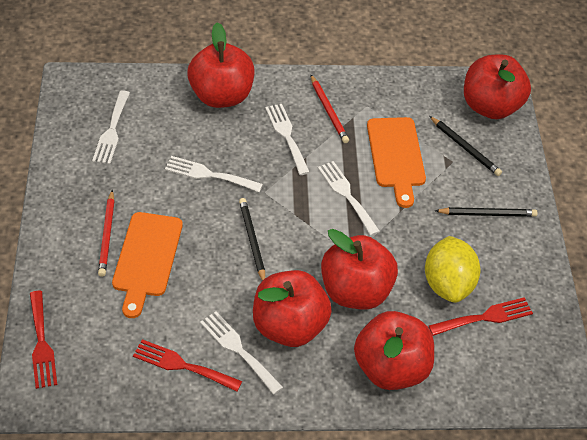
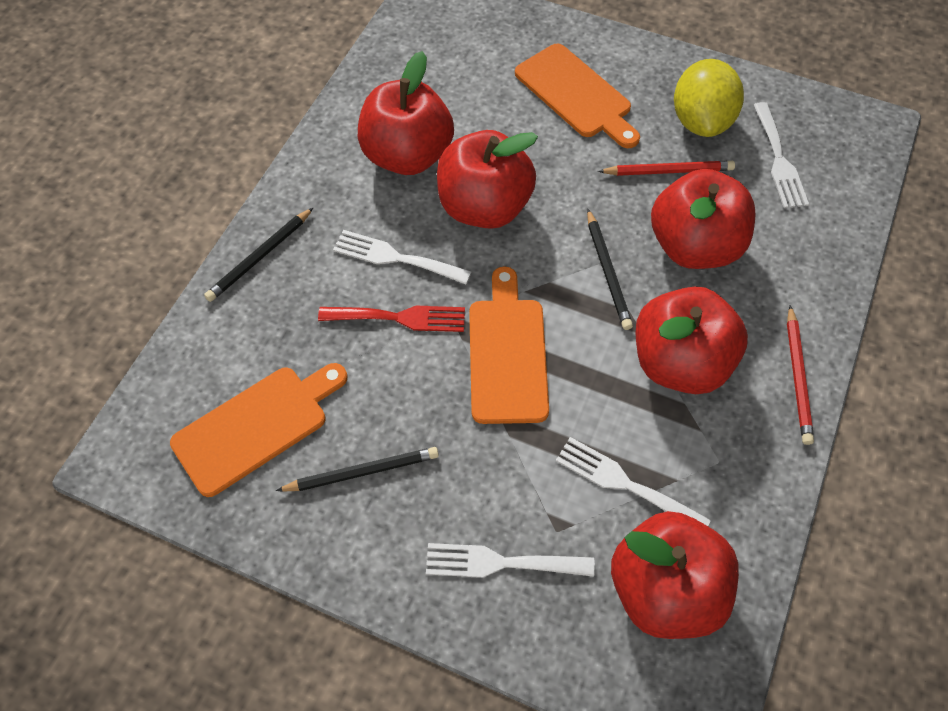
orange cutting board: 2 -> 3
red fork: 3 -> 1
white fork: 5 -> 4

